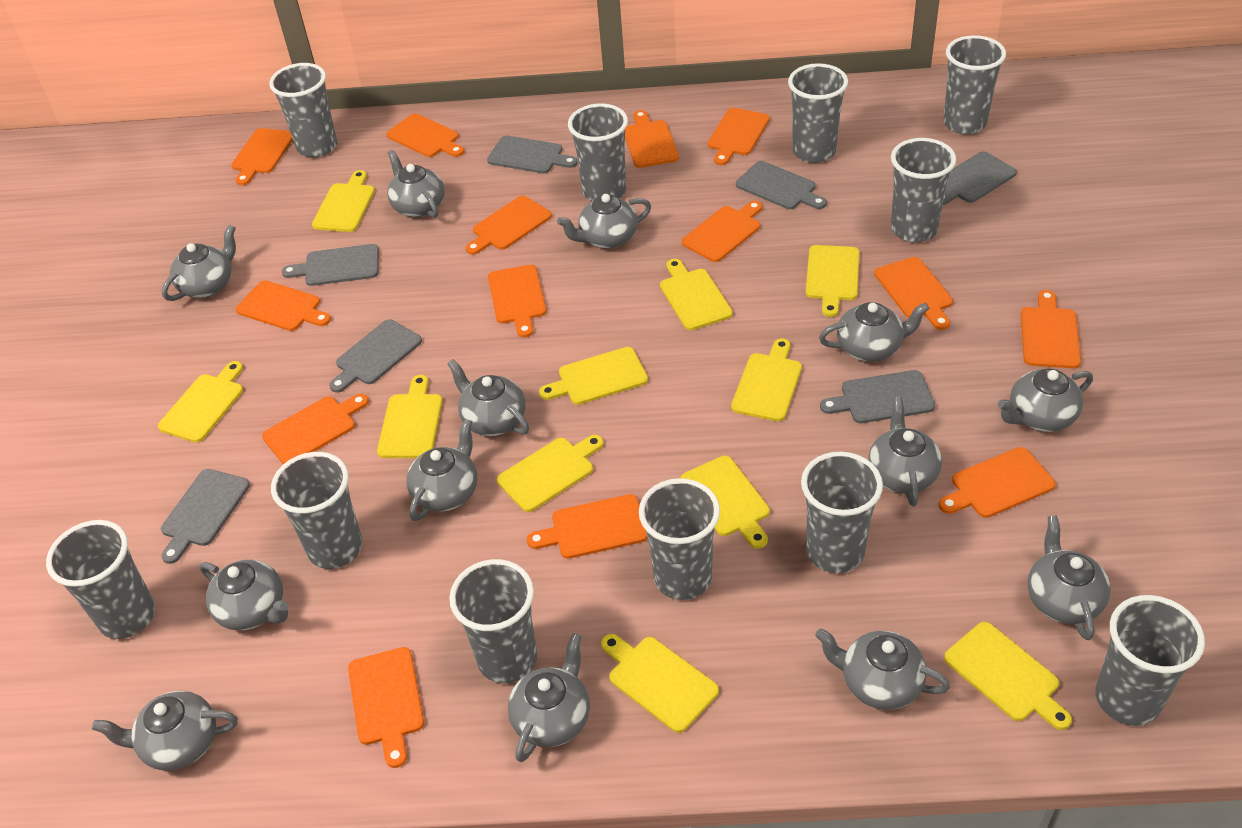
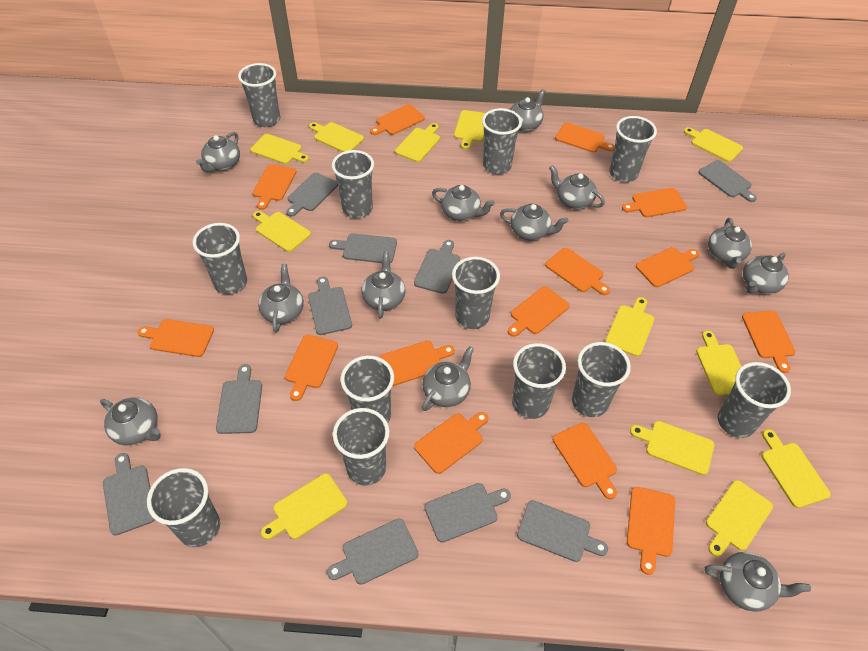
grey cup: 11 -> 12
grey cutting board: 7 -> 10
grey teapot: 13 -> 12
yellow cutting board: 11 -> 12

